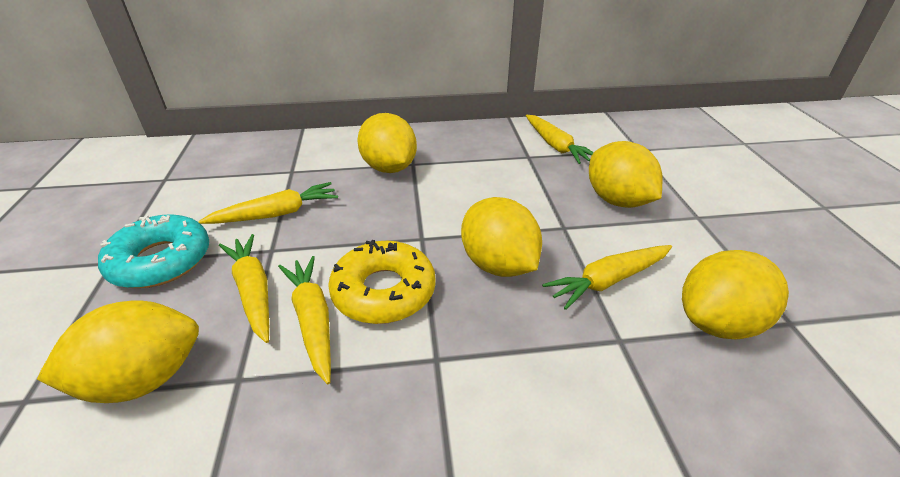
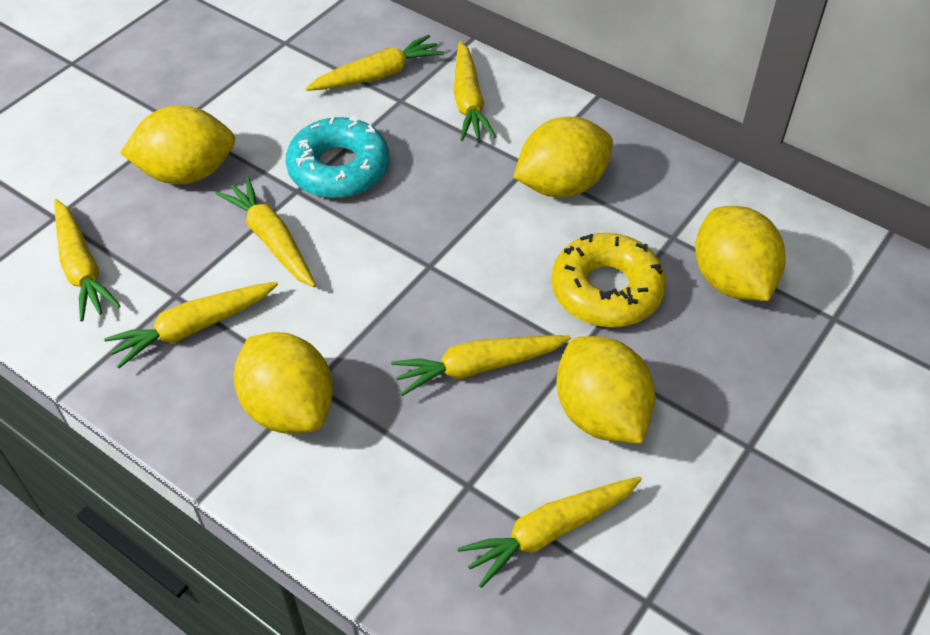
yellow carrot: 5 -> 7

